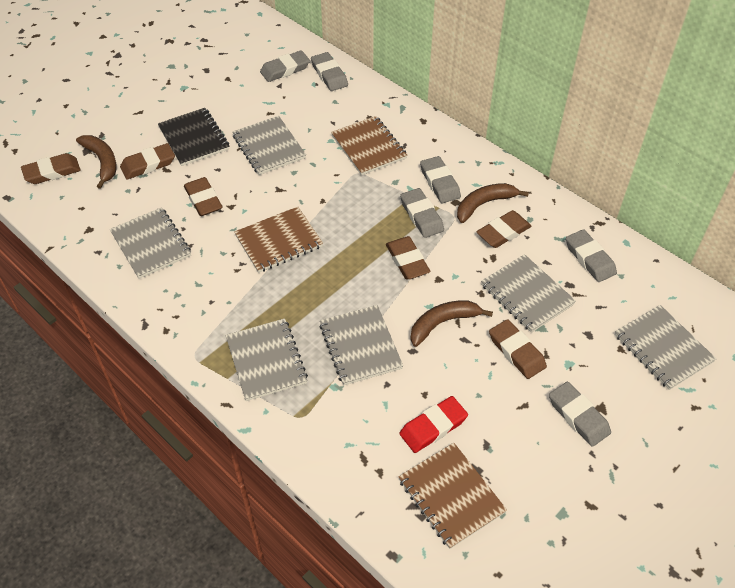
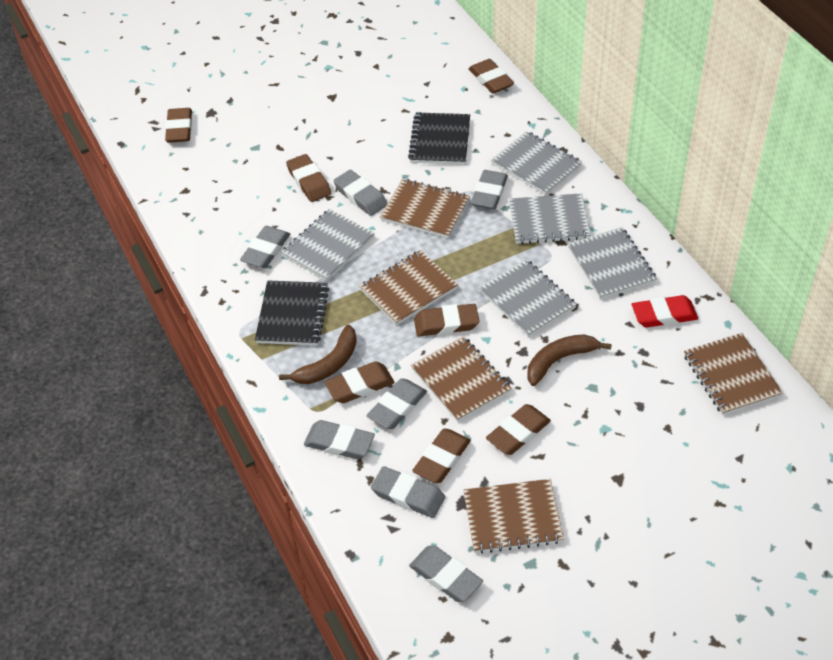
black notebook: 1 -> 2
brown banana: 3 -> 2
brown eraser: 6 -> 7
brown notebook: 3 -> 5
grey eraser: 6 -> 7
grey notebook: 6 -> 5

